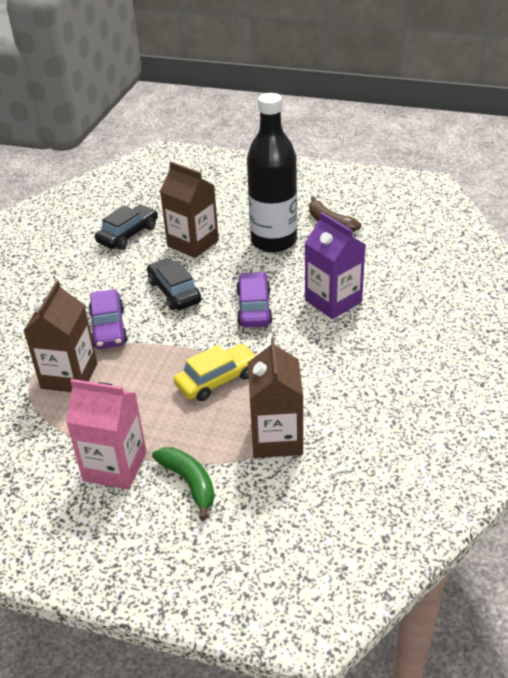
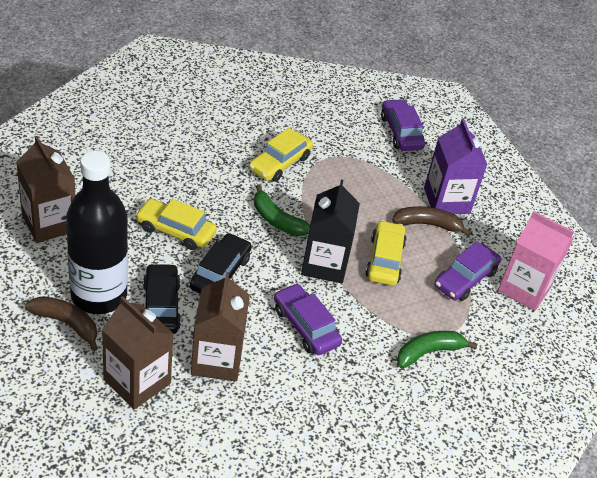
black carton: 0 -> 1
brown banana: 1 -> 2
green banana: 1 -> 2
purple car: 2 -> 3
yellow car: 1 -> 3

